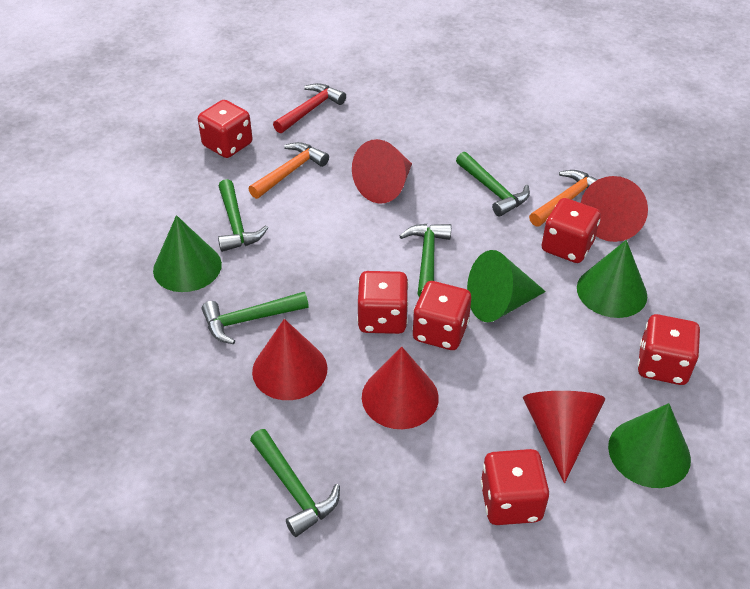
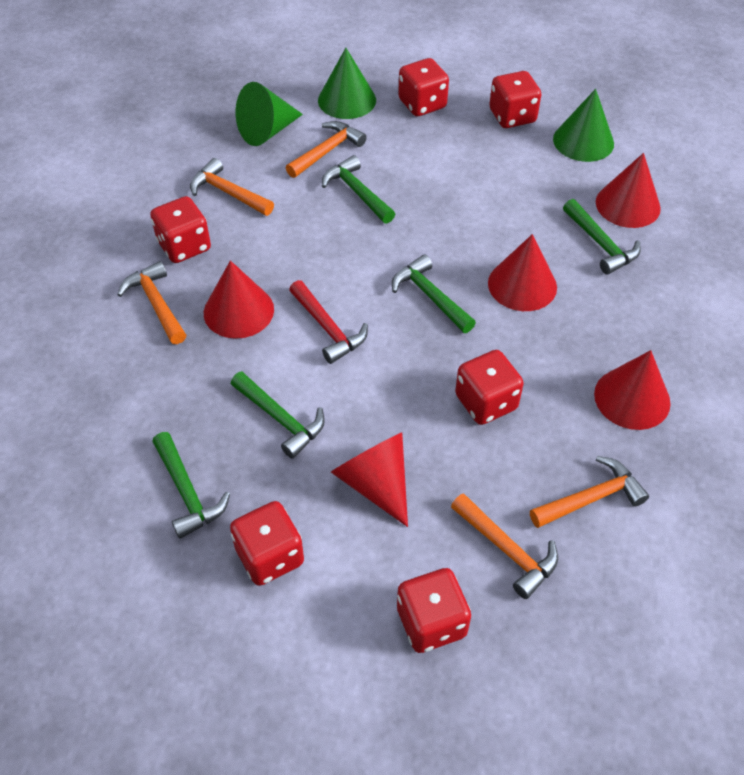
green cone: 4 -> 3
orange hammer: 2 -> 5

